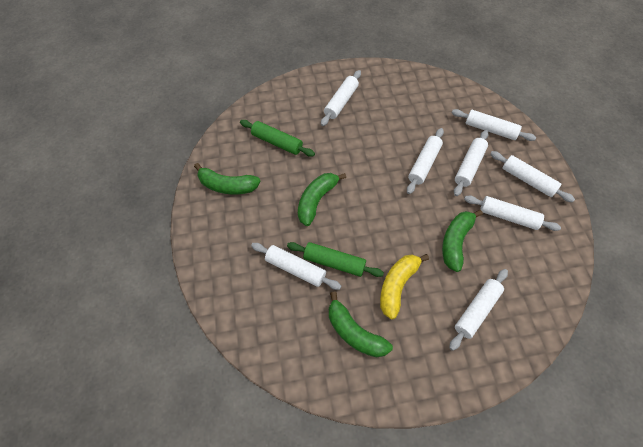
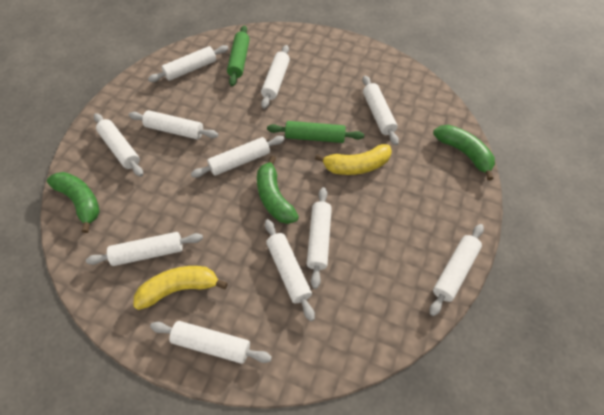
green banana: 4 -> 3
white rolling pin: 8 -> 11
yellow banana: 1 -> 2

